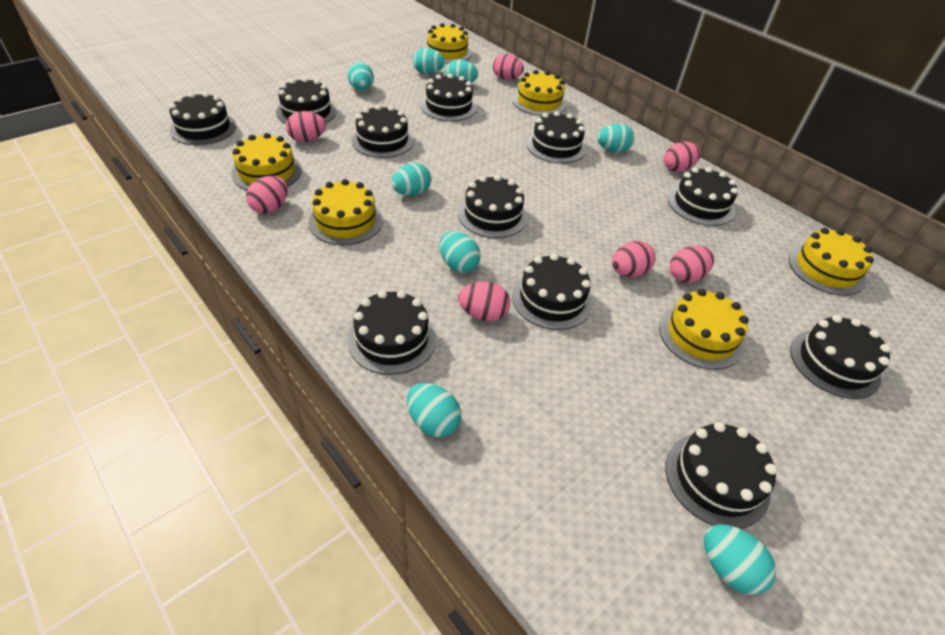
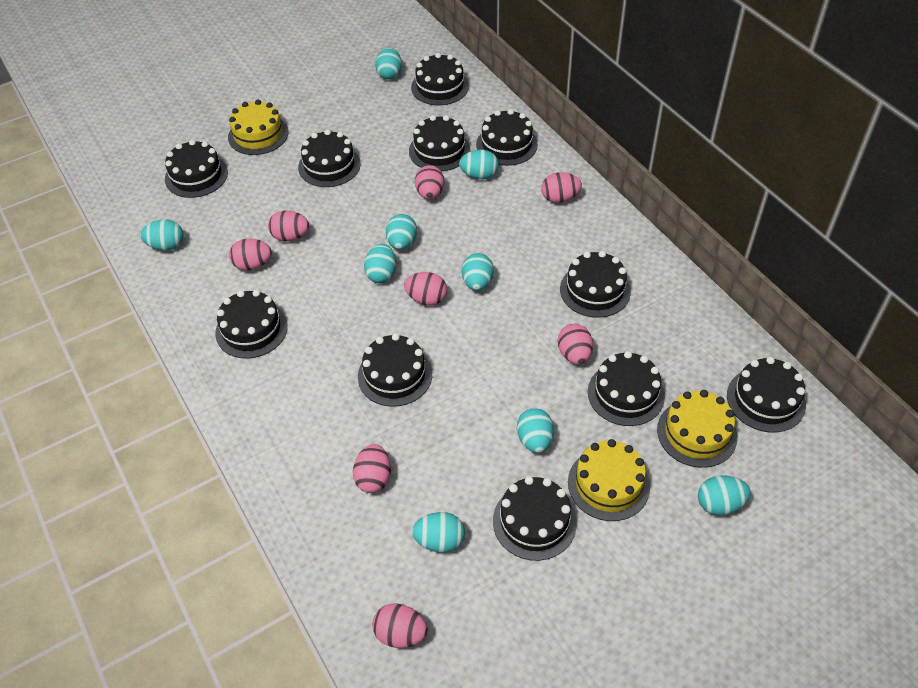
pink egg: 7 -> 8
turquoise egg: 8 -> 9
yellow cake: 6 -> 3

